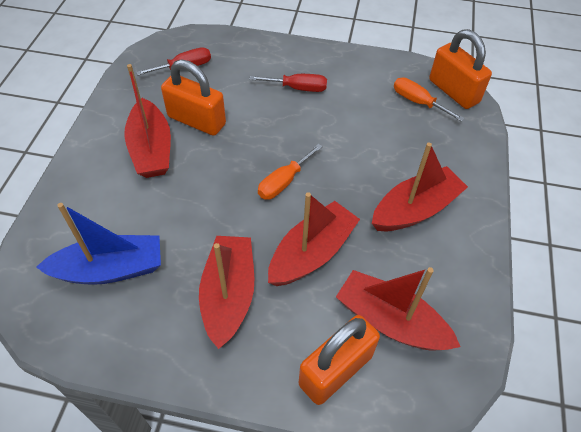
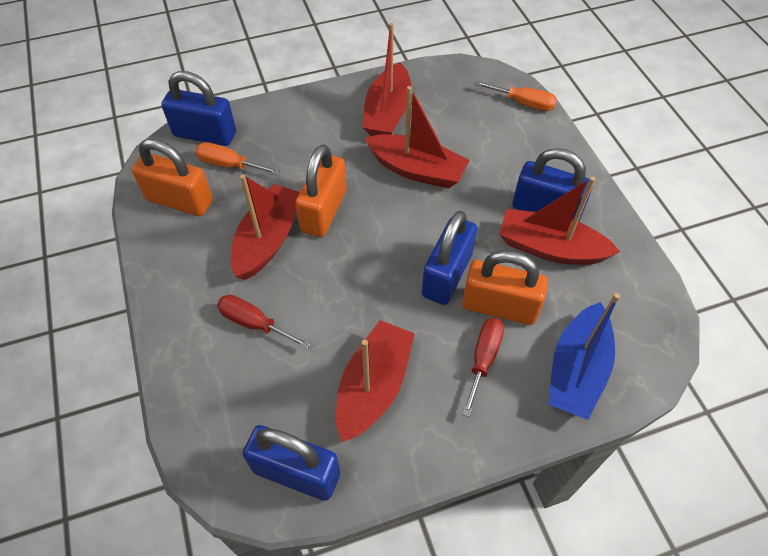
blue padlock: 0 -> 4

